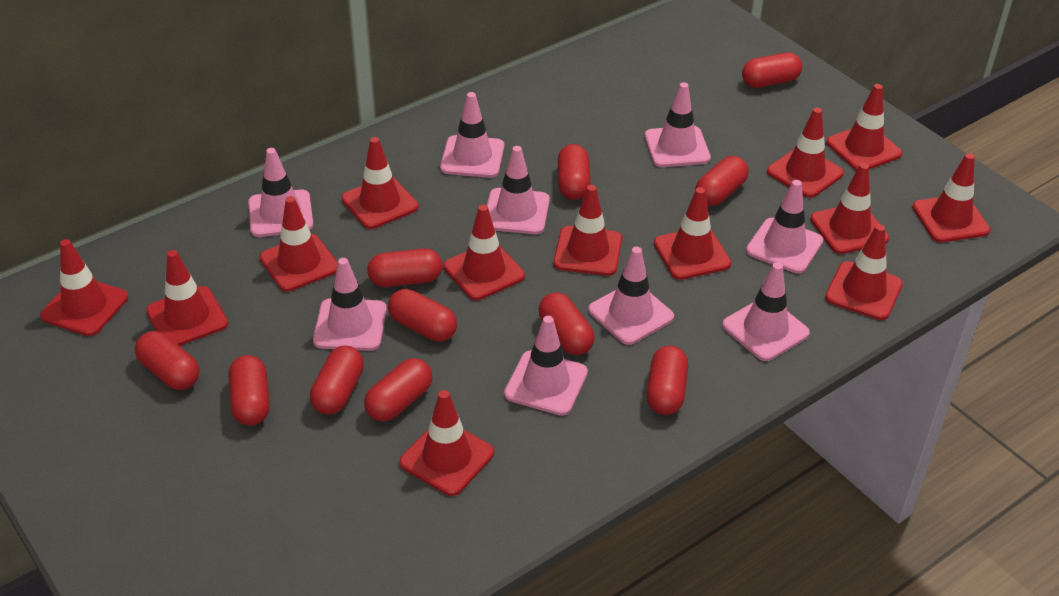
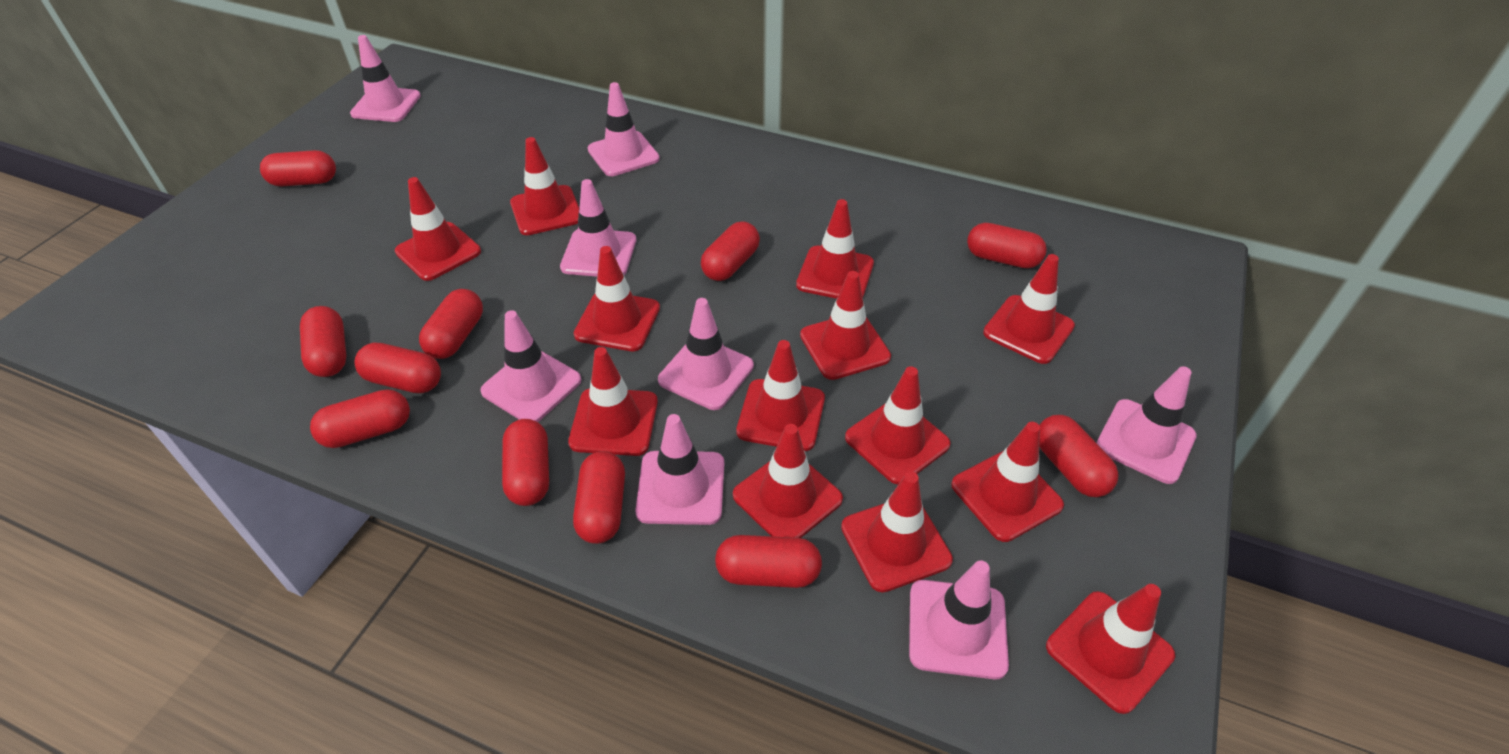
pink traffic cone: 9 -> 8

